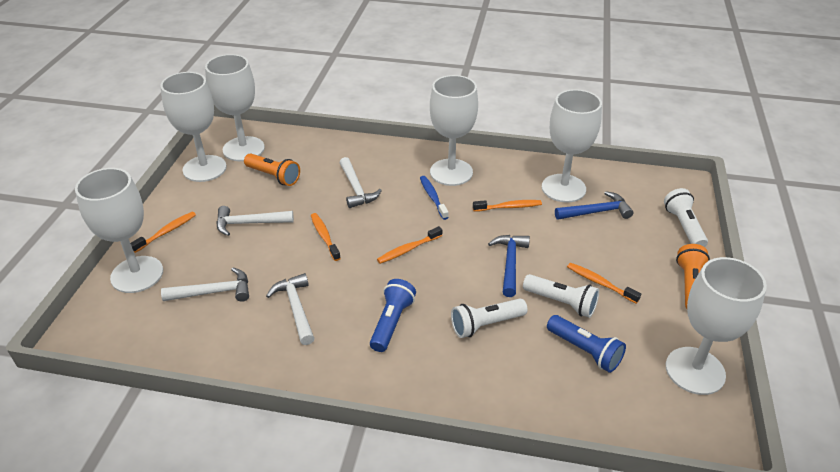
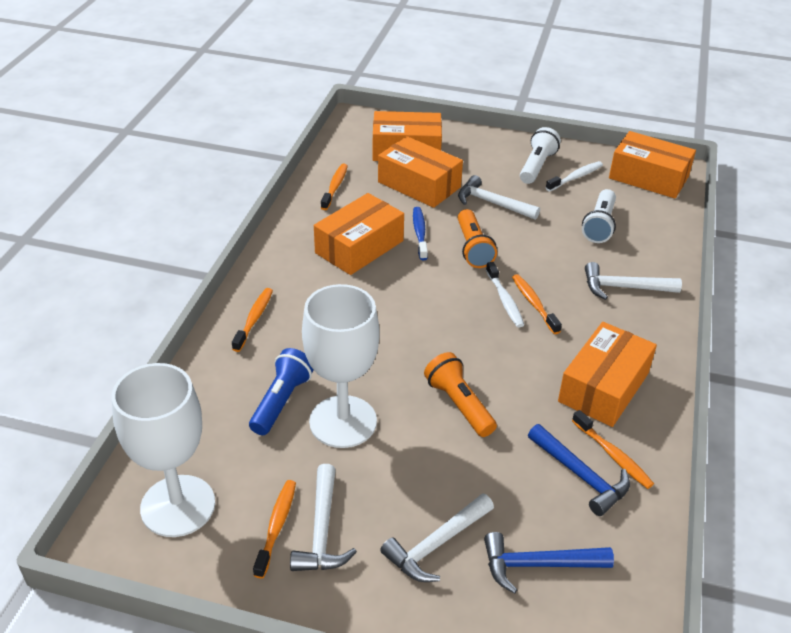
blue flashlight: 2 -> 1
orange box: 0 -> 5
white flashlight: 3 -> 2
white goblet: 6 -> 2
white toothbrush: 0 -> 2

